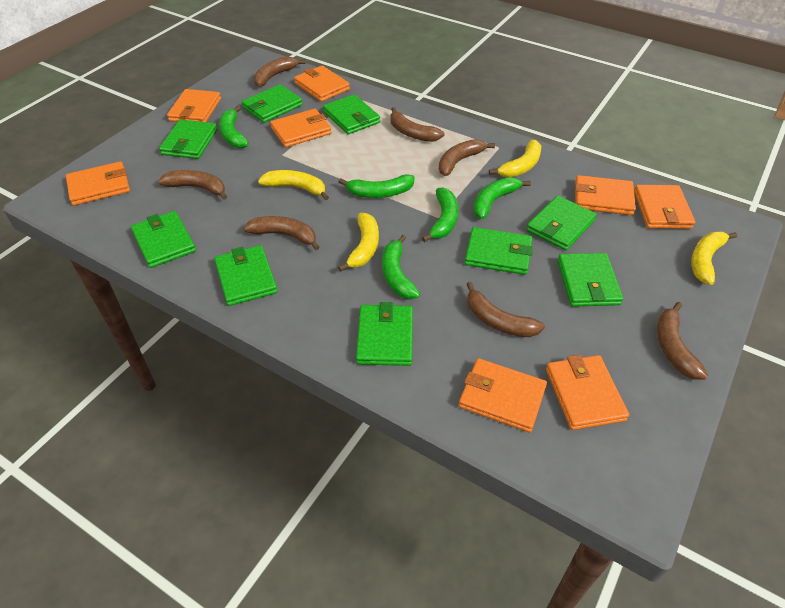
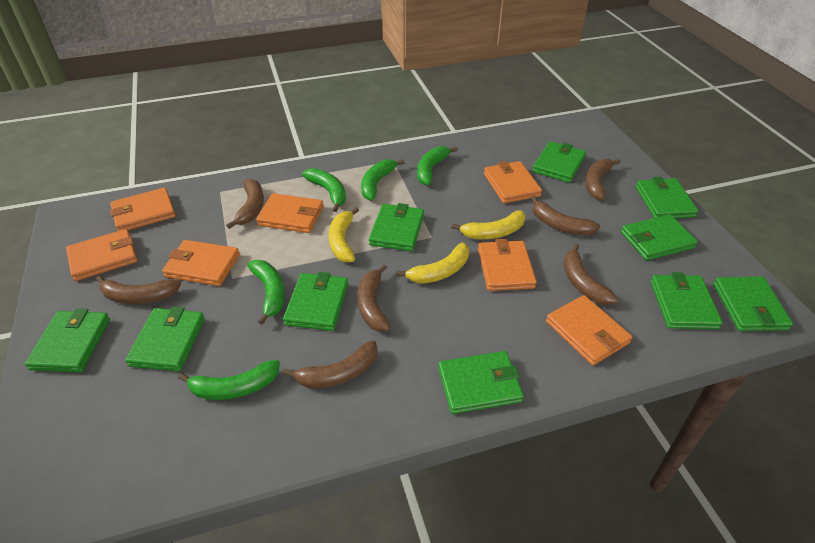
green wallet: 9 -> 10
orange wallet: 8 -> 7
yellow banana: 4 -> 3

